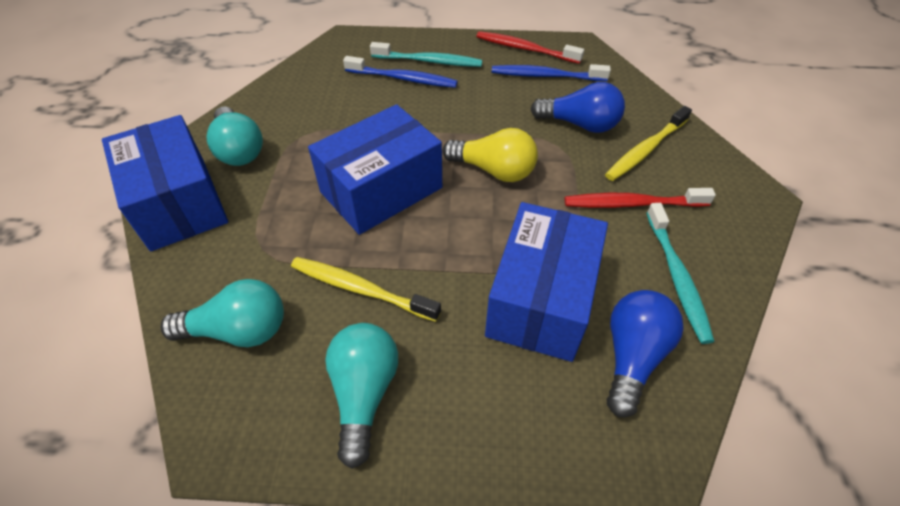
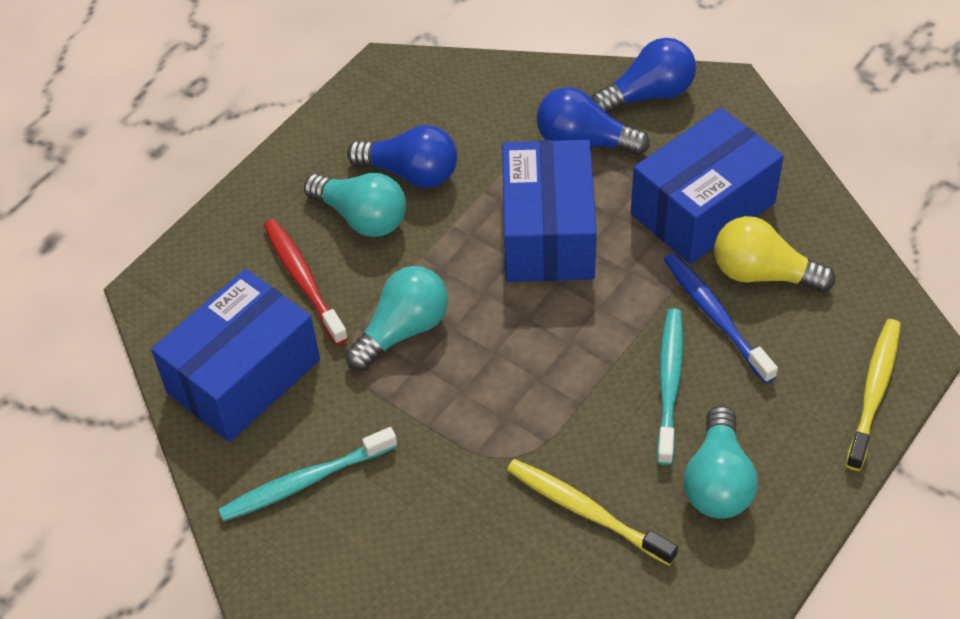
blue light bulb: 2 -> 3
blue toothbrush: 2 -> 1
red toothbrush: 2 -> 1

